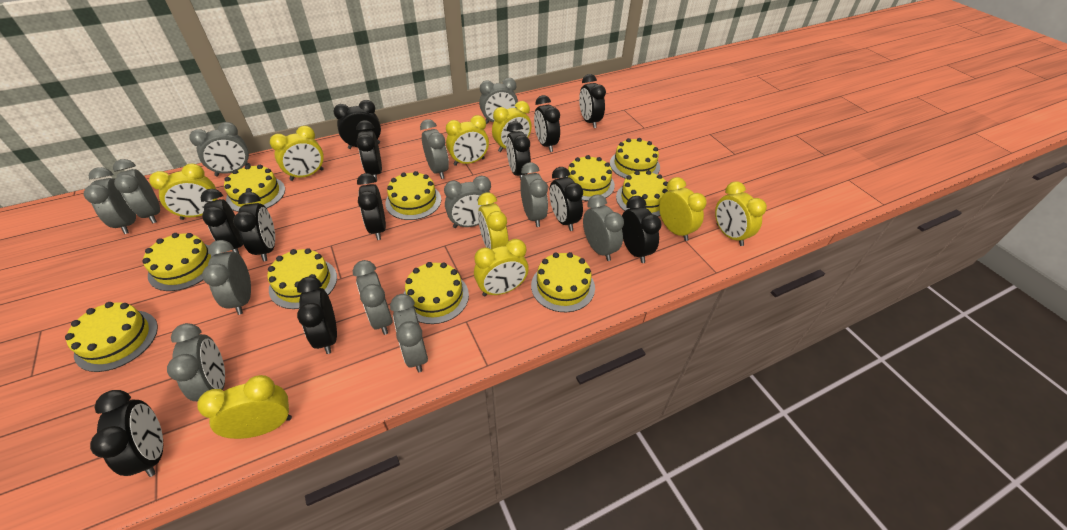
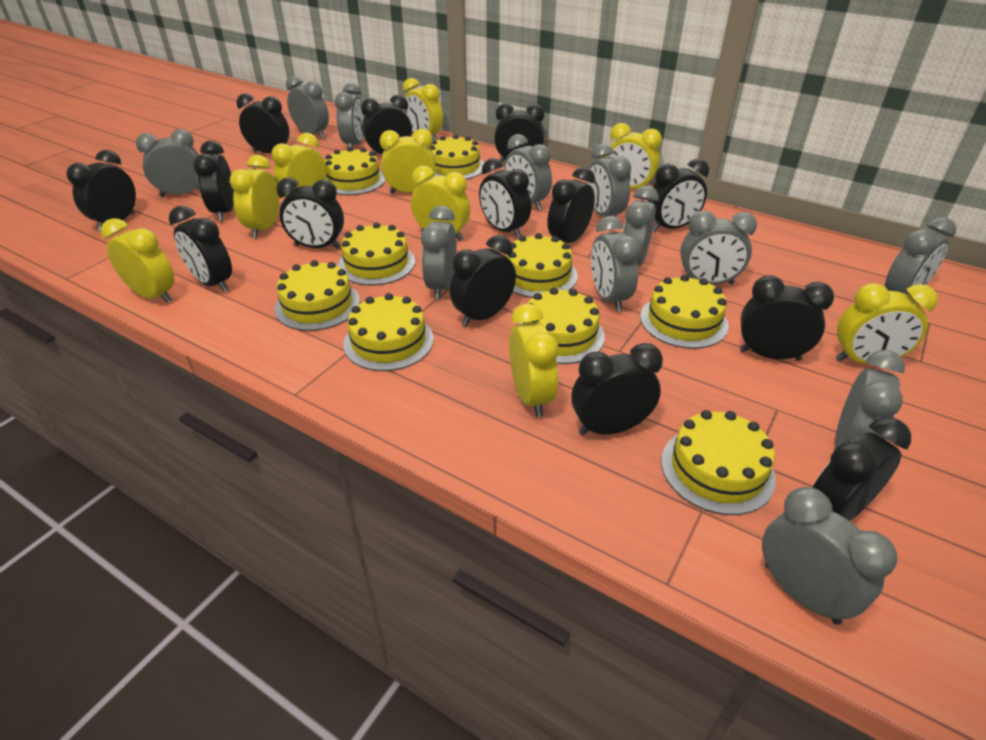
black clock: 12 -> 14
yellow cake: 10 -> 9

